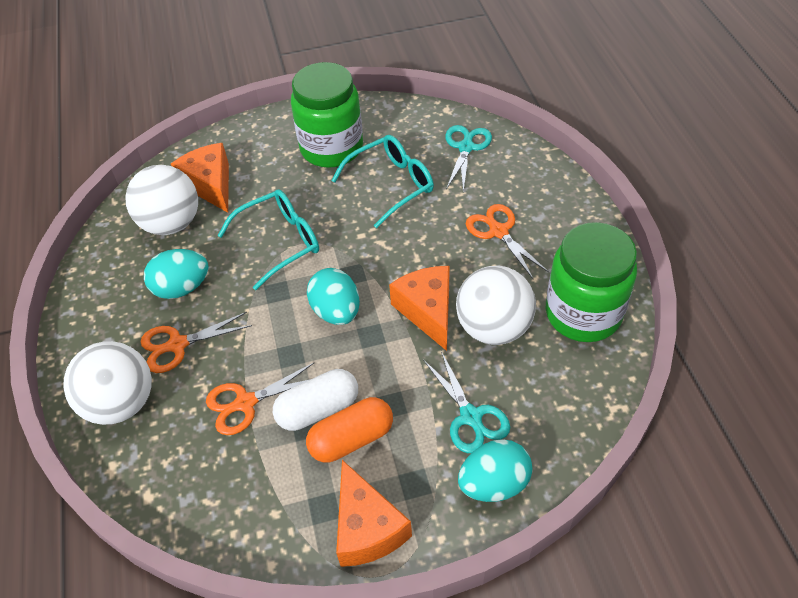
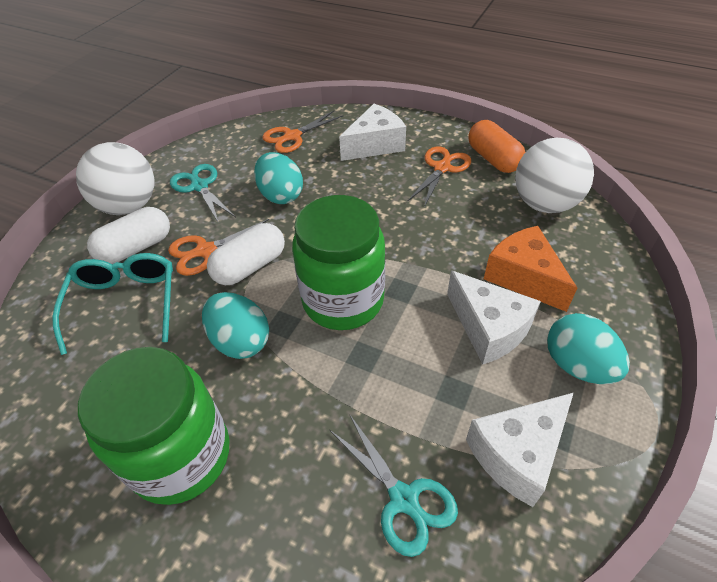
orange cheese: 3 -> 1
turquoise glasses: 2 -> 1
white ball: 3 -> 2
white capsule: 1 -> 2
white cheese: 0 -> 3

